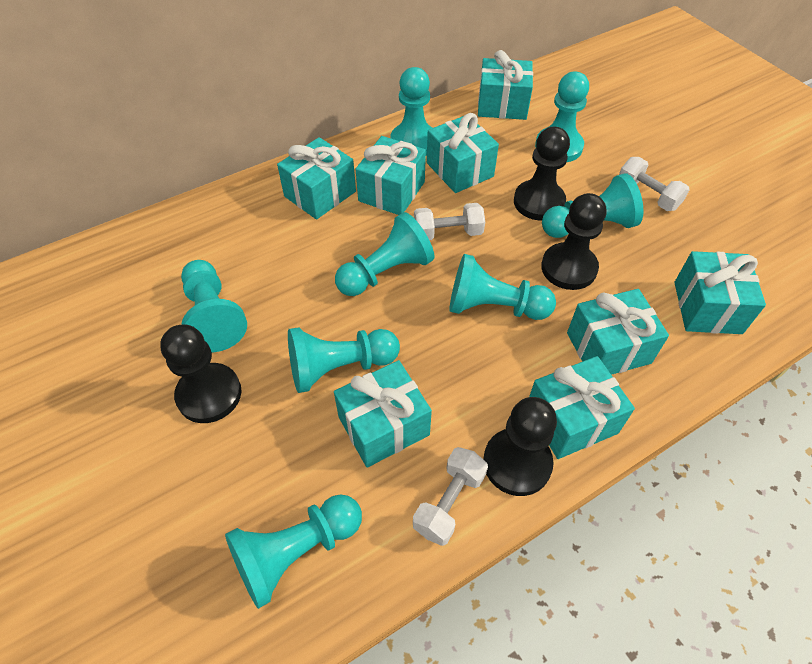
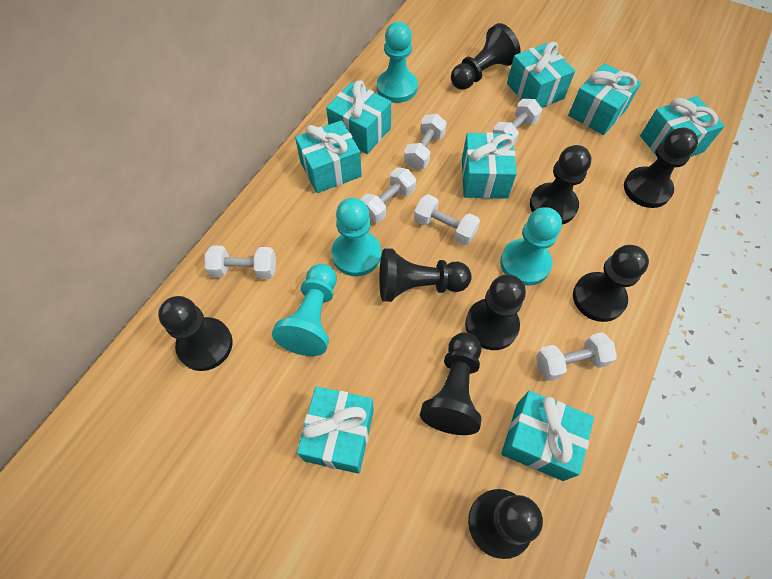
black pawn: 4 -> 9
turquoise pawn: 8 -> 4
white dumbbell: 3 -> 6

